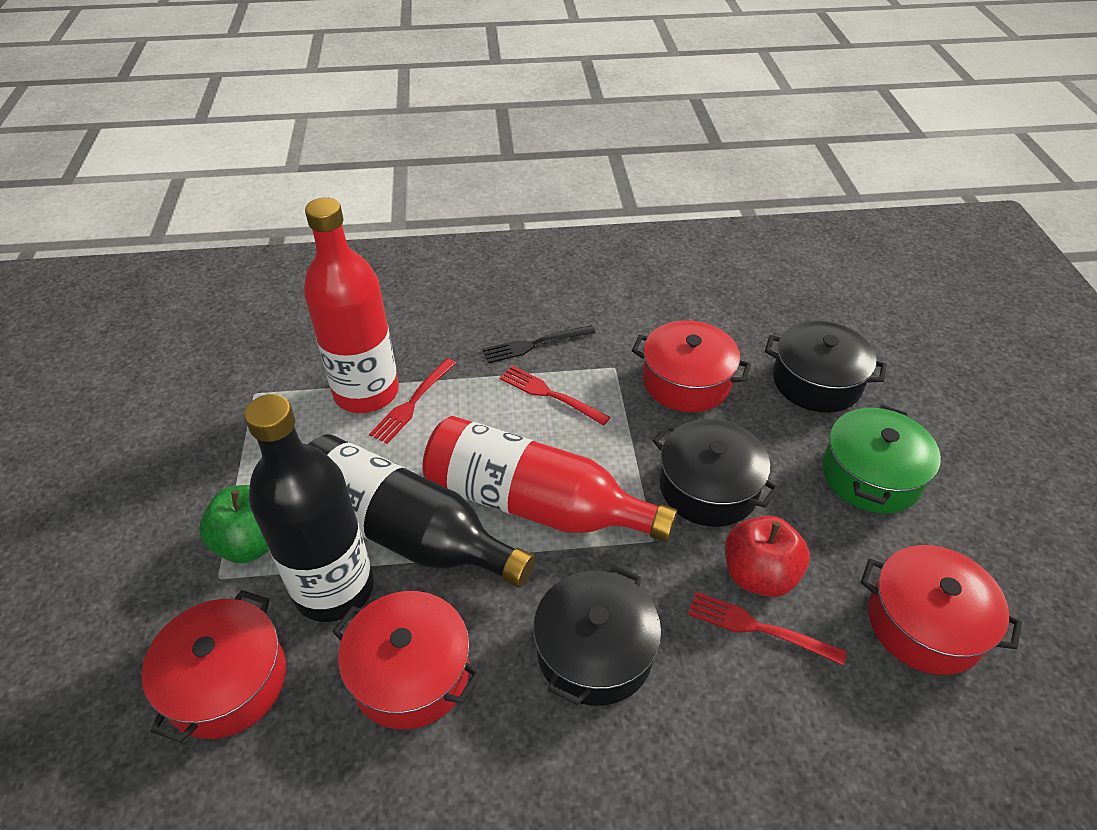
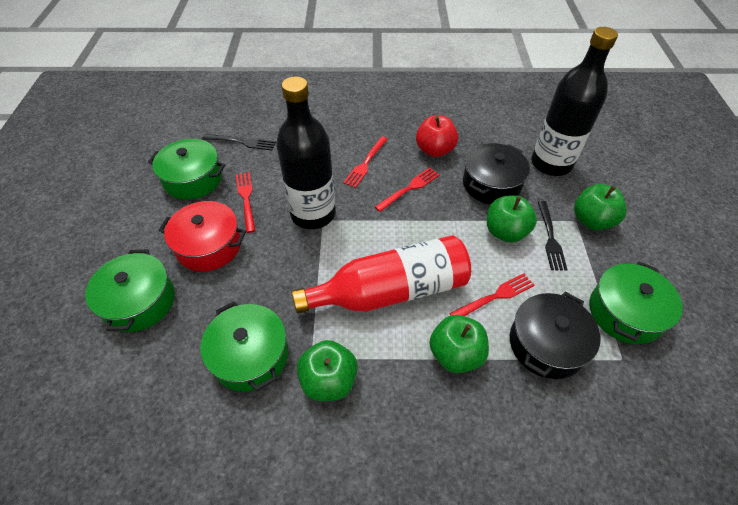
black fork: 1 -> 2
black pot: 3 -> 2
green apple: 1 -> 4
green pot: 1 -> 4
red bottle: 2 -> 1
red fork: 3 -> 4
red pot: 4 -> 1

